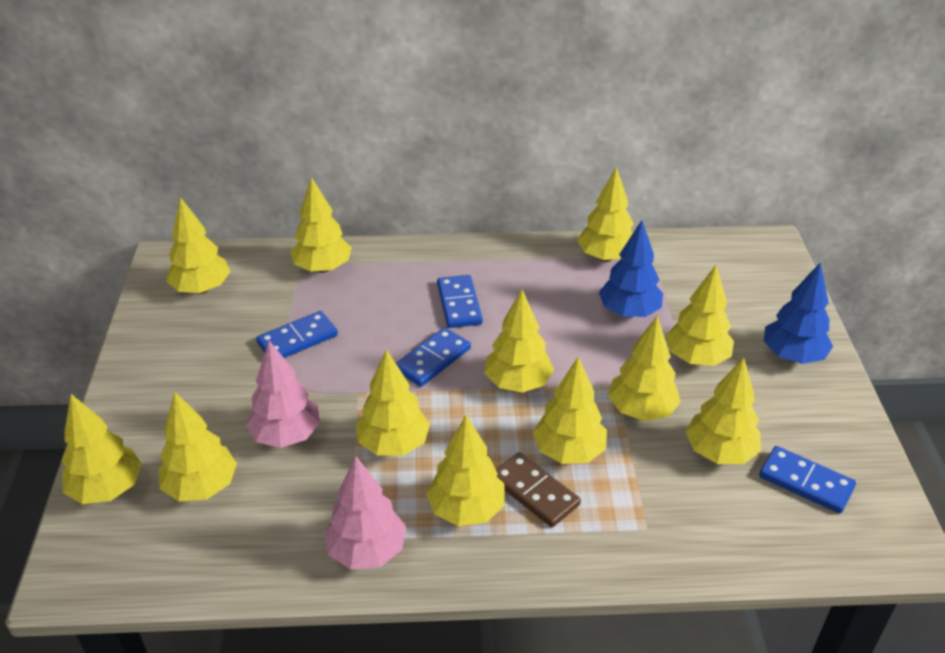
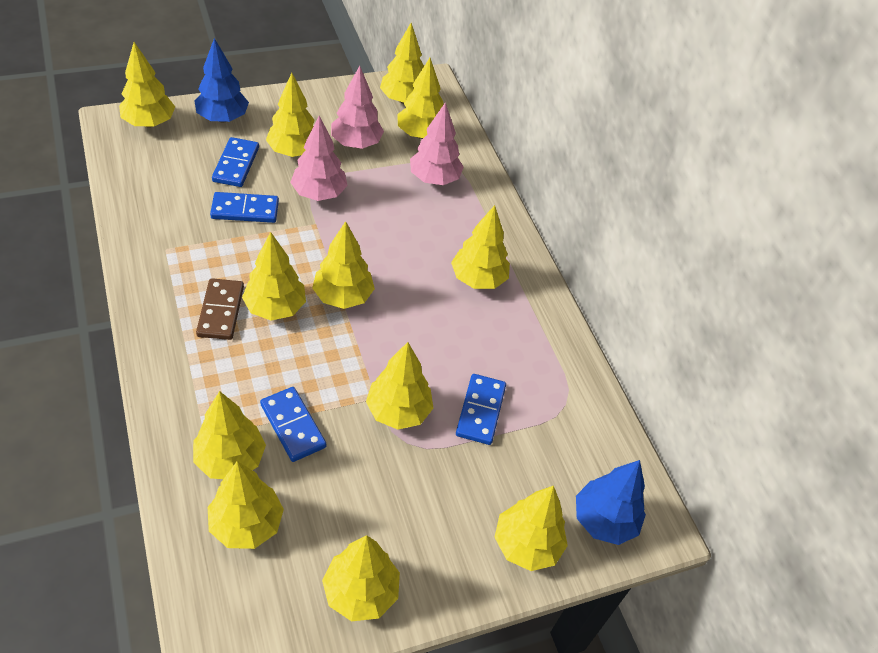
pink tree: 2 -> 3

